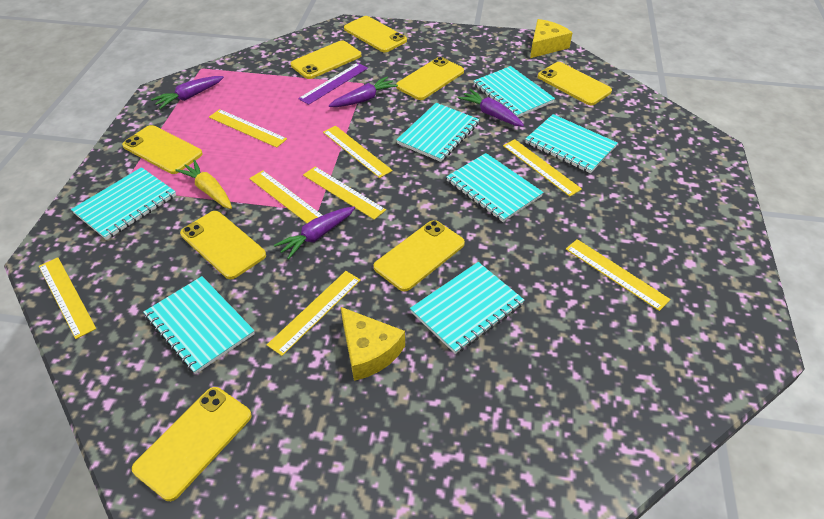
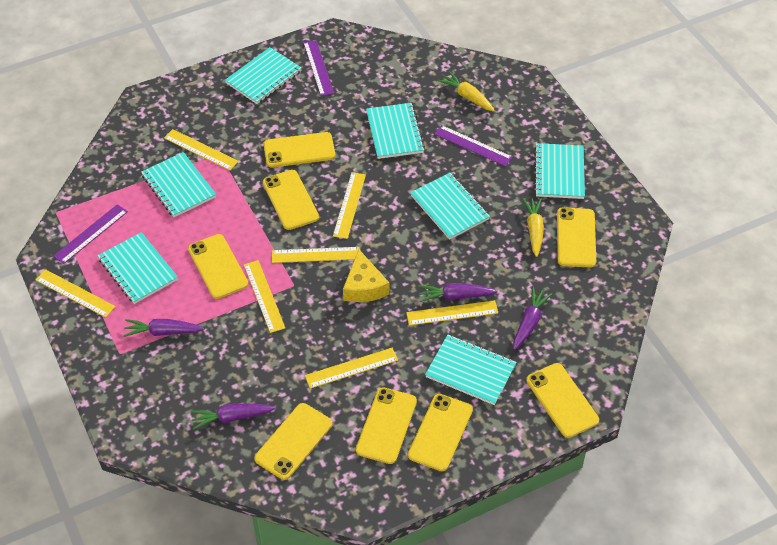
purple ruler: 1 -> 3
yellow carrot: 1 -> 2
yellow cheese: 2 -> 1
yellow ruler: 8 -> 7

